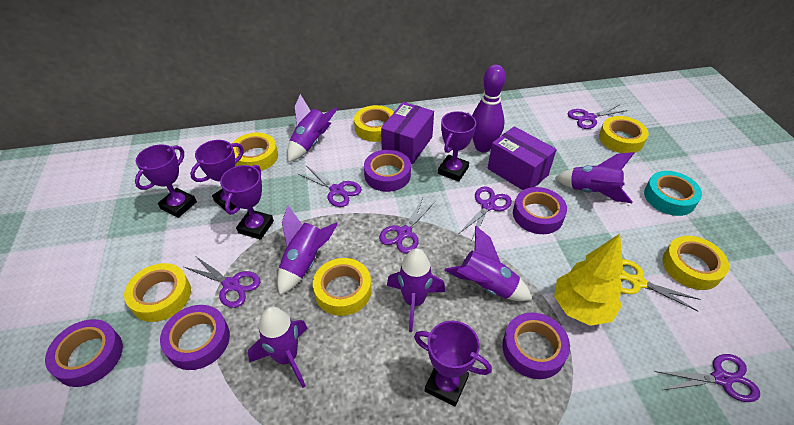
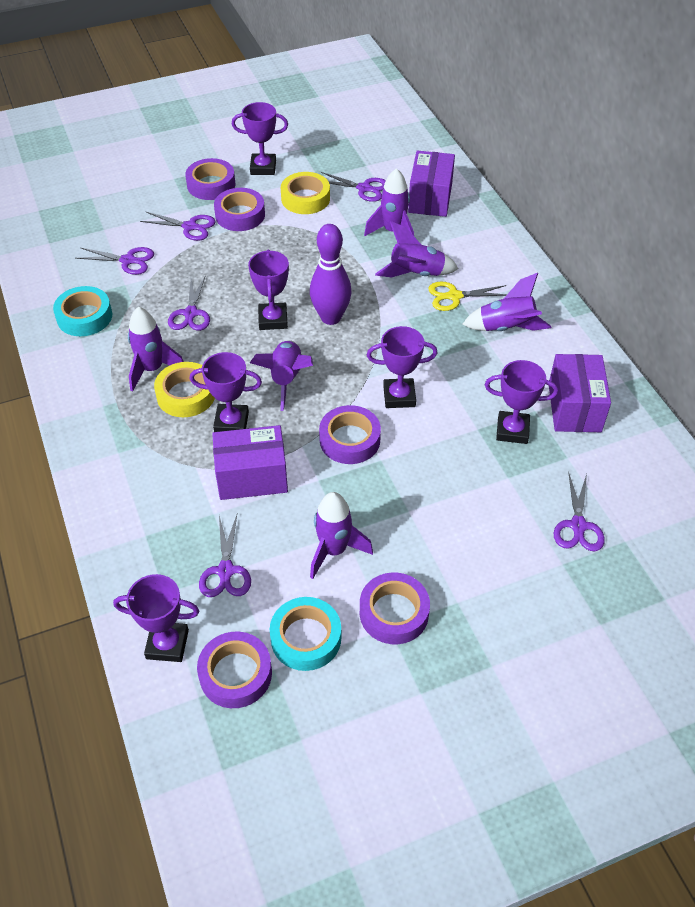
purple box: 2 -> 3
purple trophy: 5 -> 6
turquoise tape: 1 -> 2
yellow tape: 6 -> 2
yellow tree: 1 -> 0

